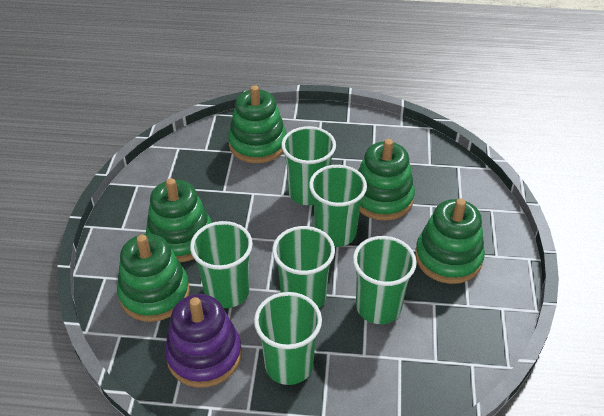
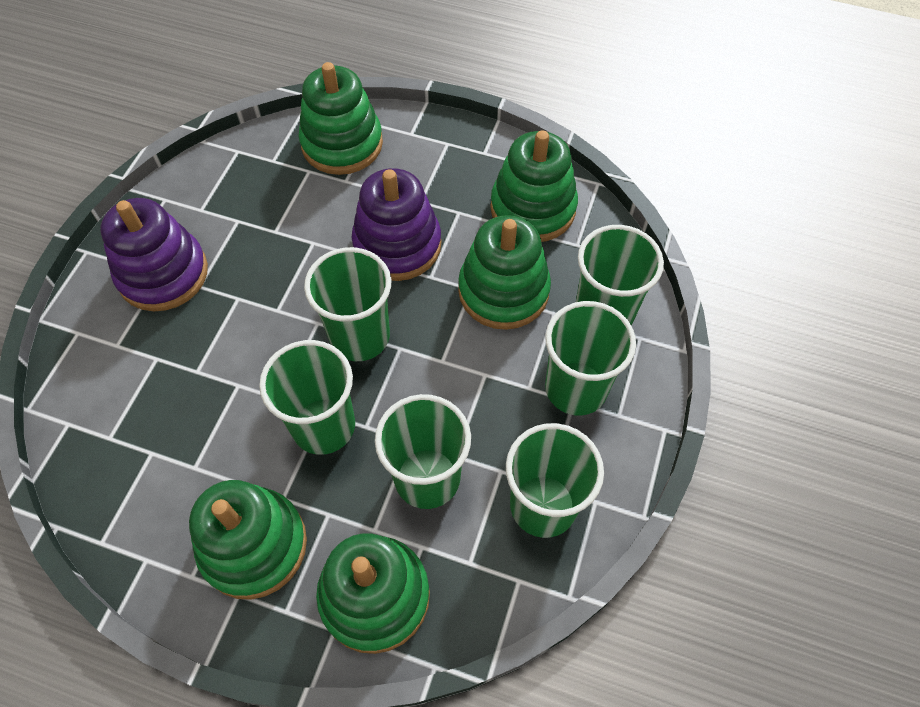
purple stacking toy: 1 -> 2

